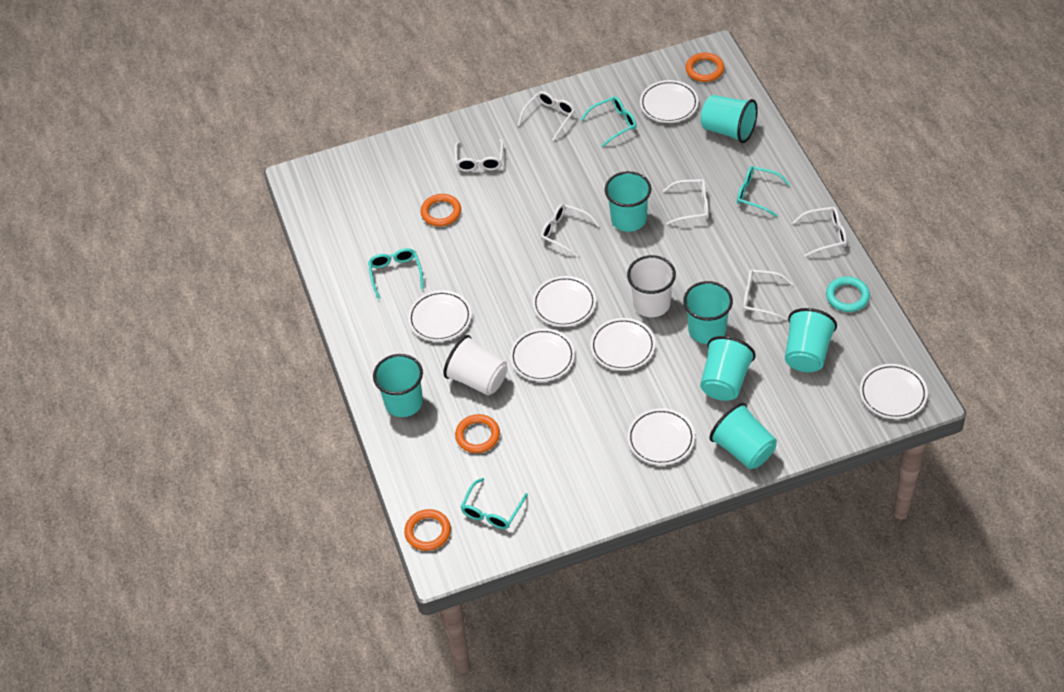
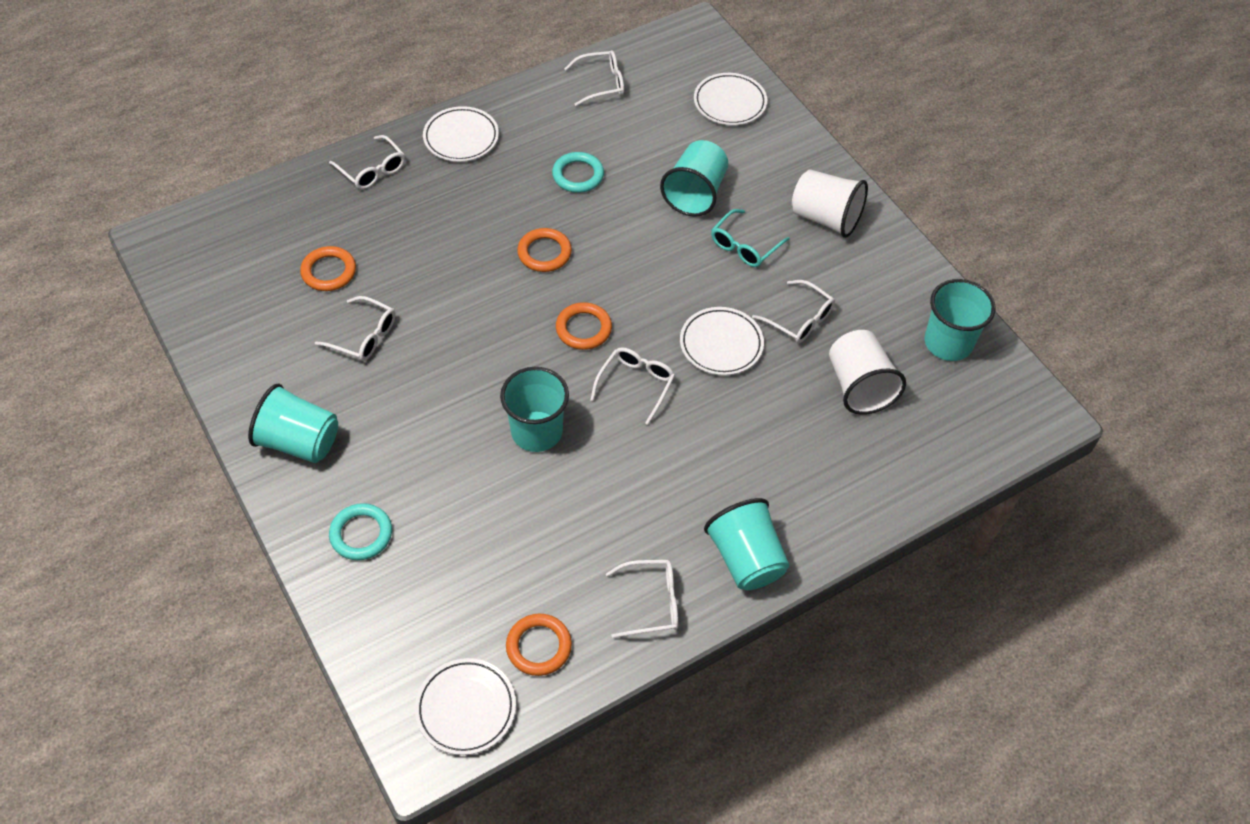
turquoise cup: 7 -> 5
turquoise glasses: 4 -> 1
turquoise ring: 1 -> 2
white plate: 7 -> 4

